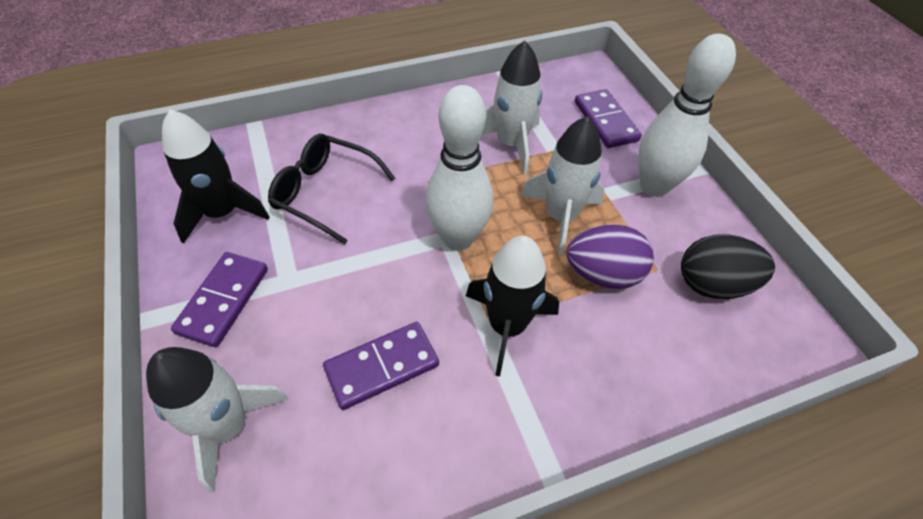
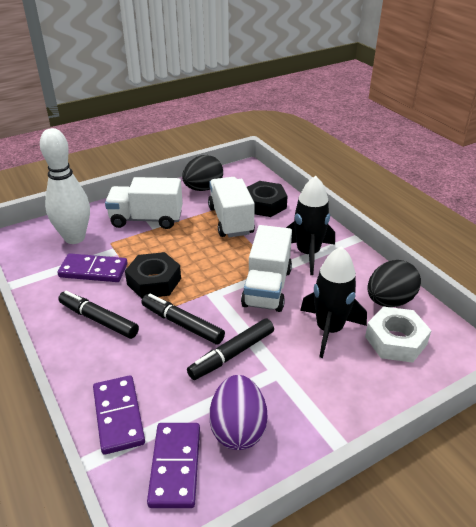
black egg: 1 -> 2
black glasses: 1 -> 0
black marker: 0 -> 3
black nut: 0 -> 2
white bowling pin: 2 -> 1
white nut: 0 -> 1
white rocket: 3 -> 0
white truck: 0 -> 3

